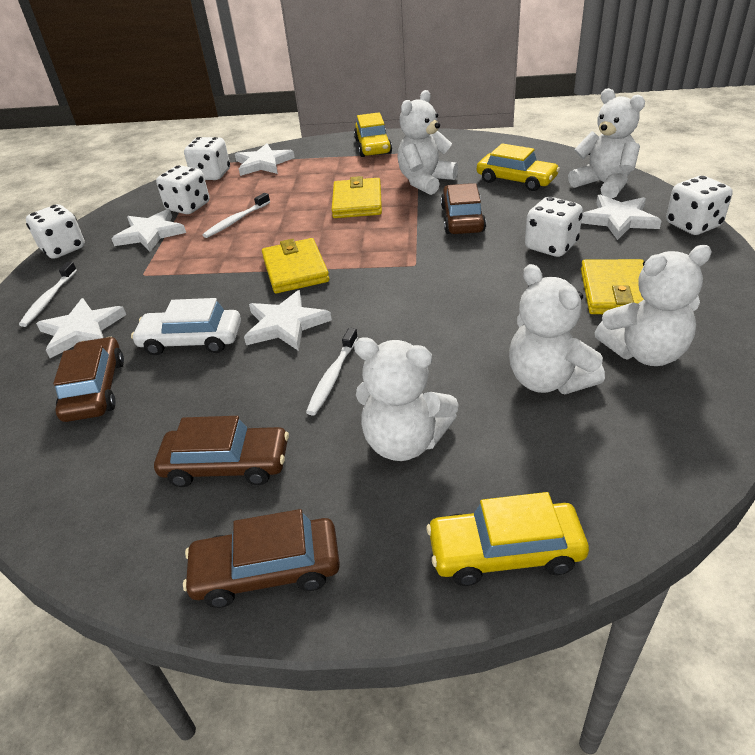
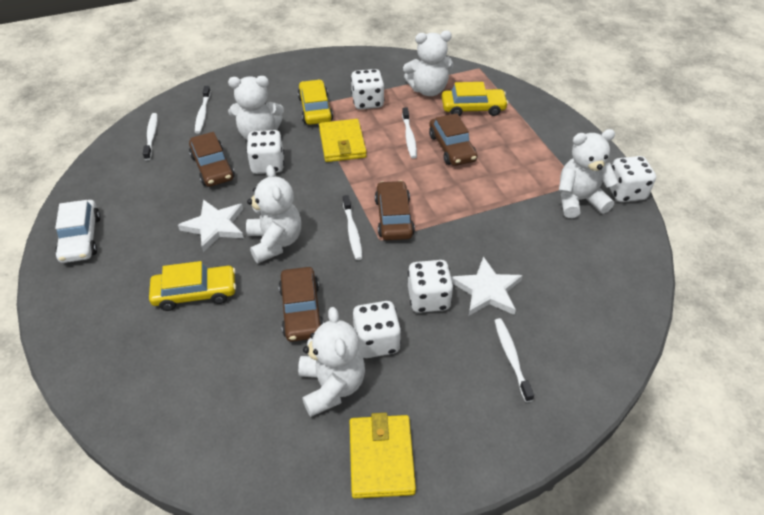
white star: 5 -> 2
white toothbrush: 3 -> 5
yellow wallet: 3 -> 2

